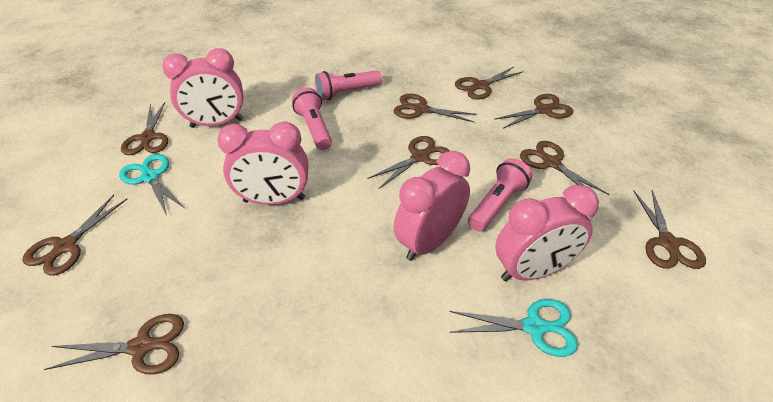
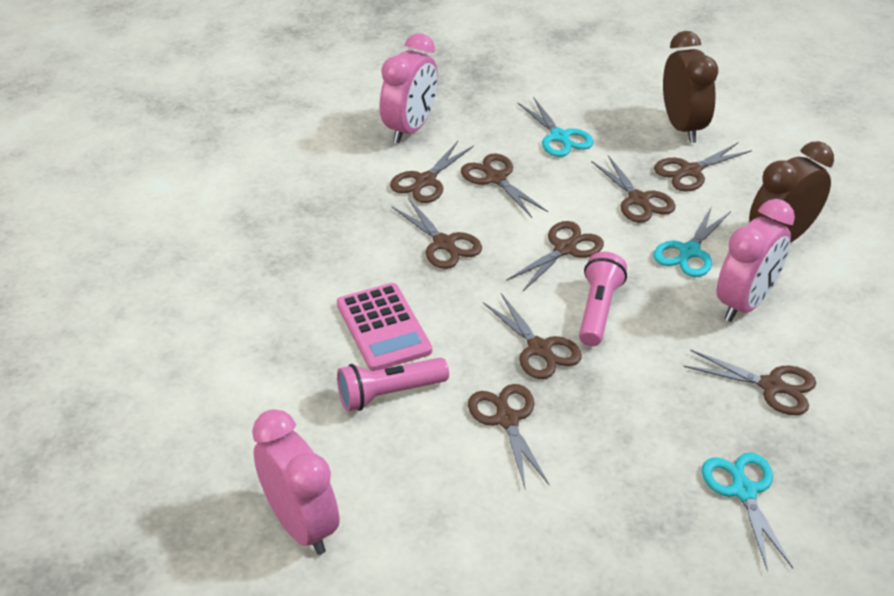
brown clock: 0 -> 2
pink calculator: 0 -> 1
pink clock: 4 -> 3
pink flashlight: 3 -> 2
turquoise scissors: 2 -> 3

